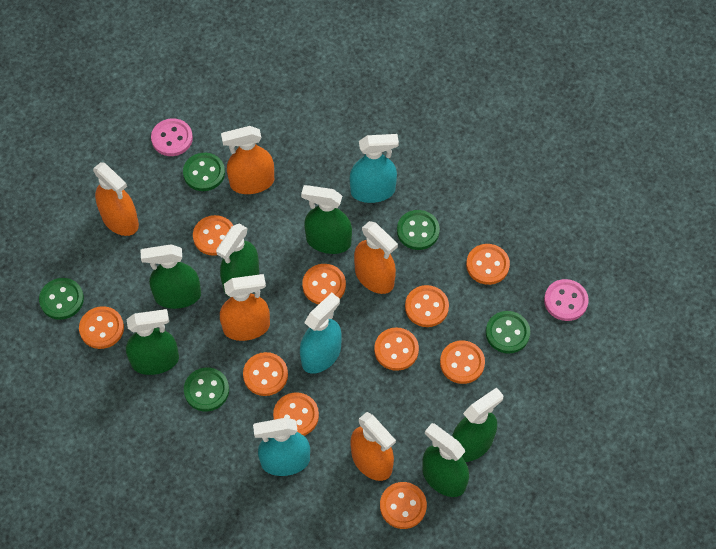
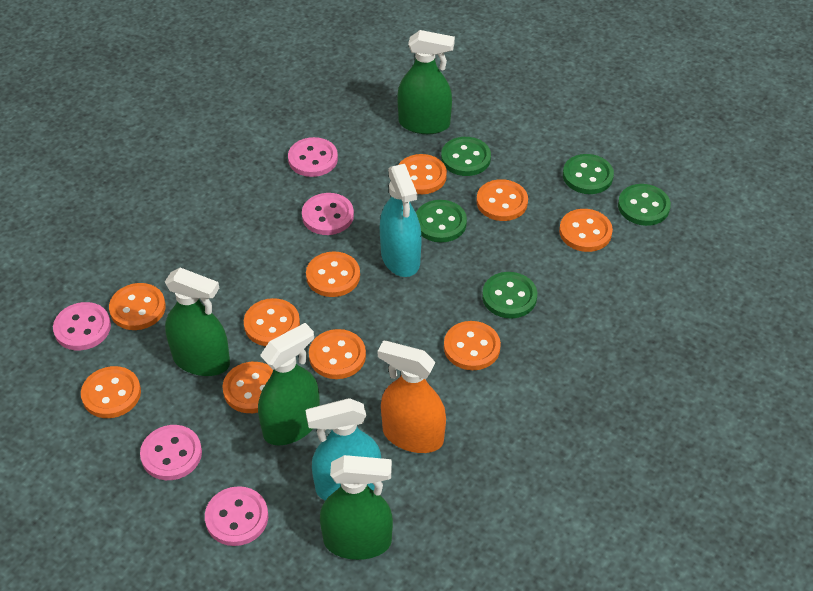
green spray bottle: 6 -> 4
orange spray bottle: 5 -> 1
pink button: 2 -> 5
turquoise spray bottle: 3 -> 2

